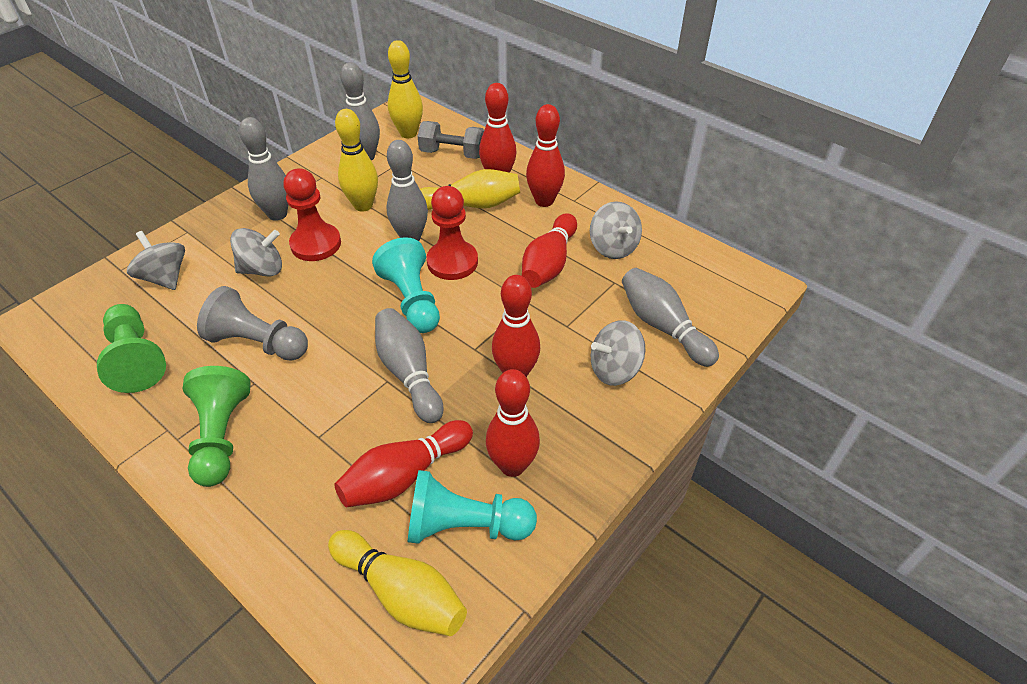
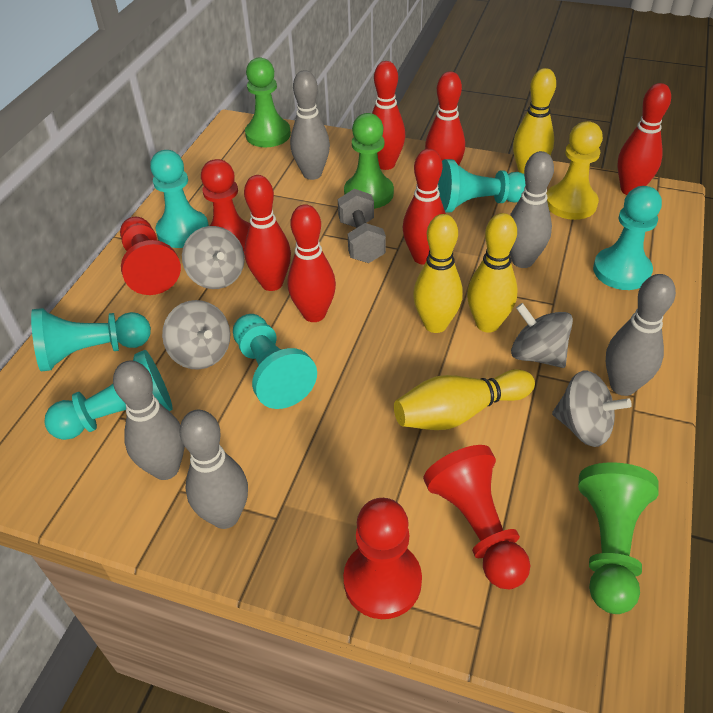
green pawn: 2 -> 3
grey pawn: 1 -> 0
red pawn: 2 -> 4
turquoise pawn: 2 -> 6
yellow pawn: 0 -> 1

